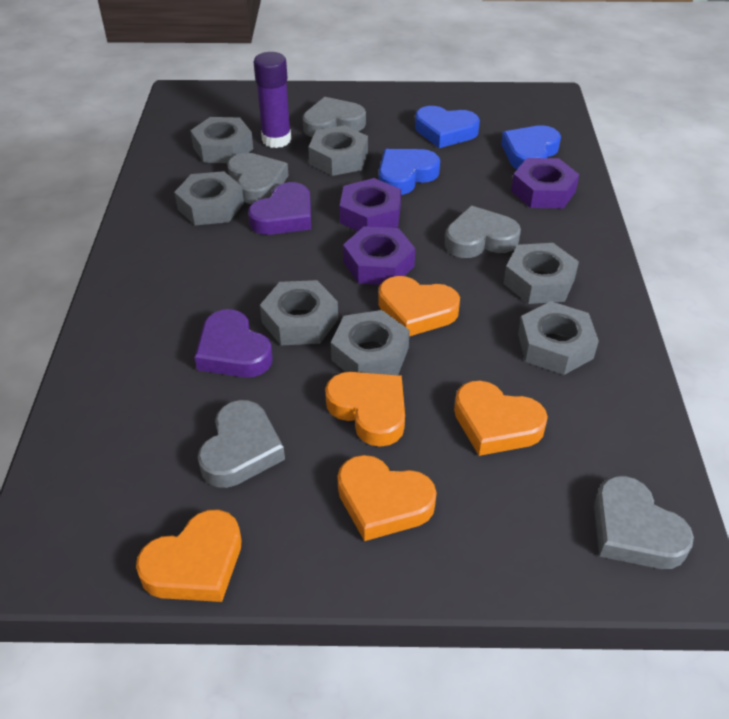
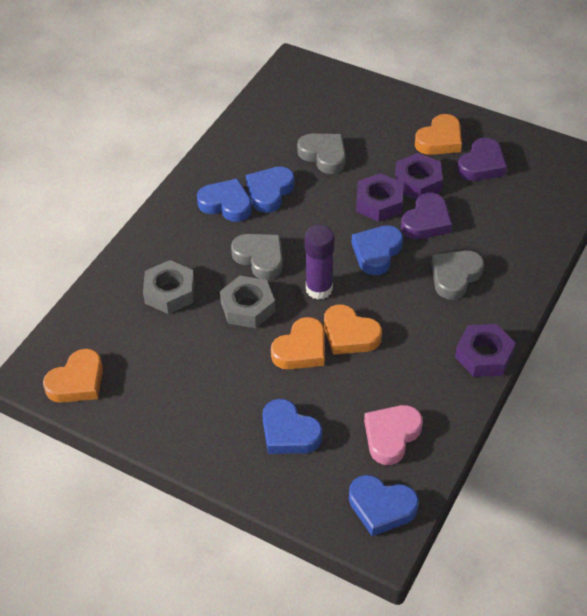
blue heart: 3 -> 5
grey heart: 5 -> 3
grey nut: 7 -> 2
orange heart: 5 -> 4
pink heart: 0 -> 1

